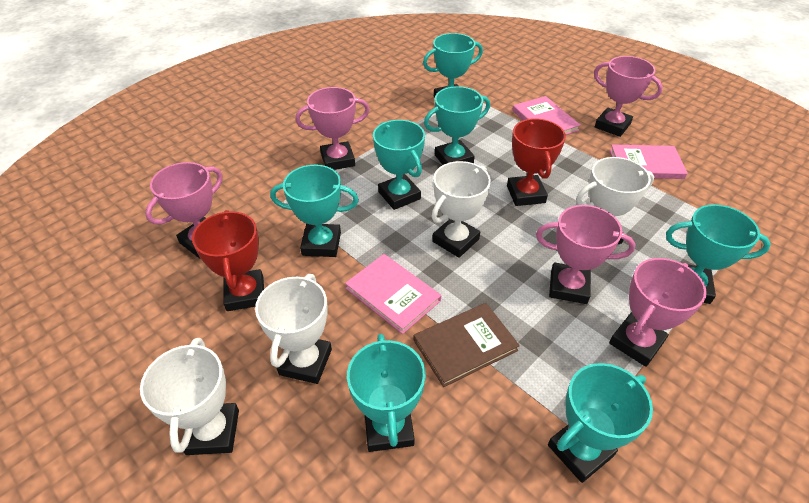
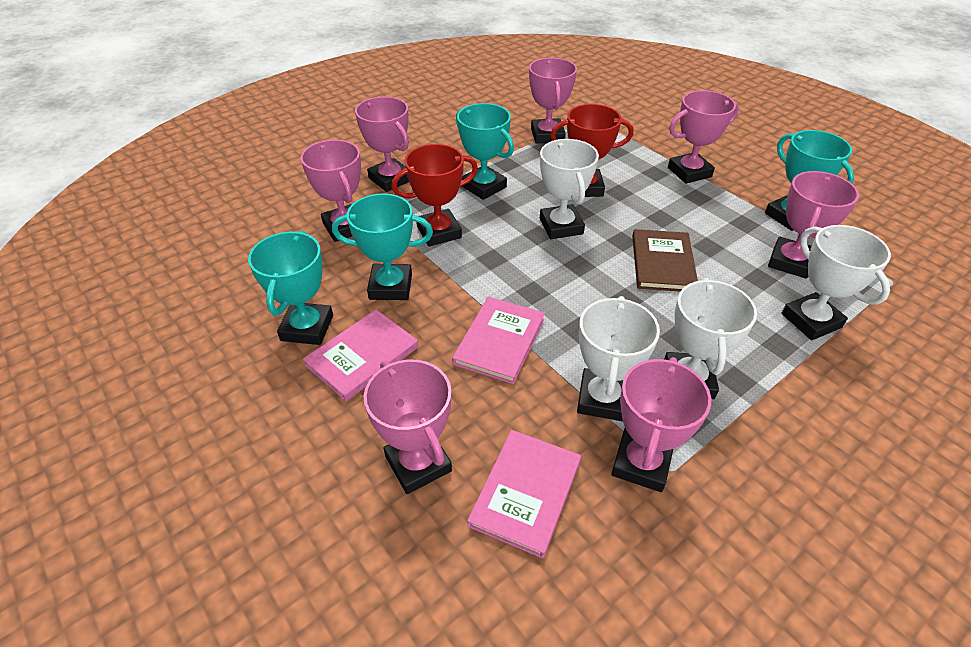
pink trophy: 5 -> 7
turquoise trophy: 7 -> 4

